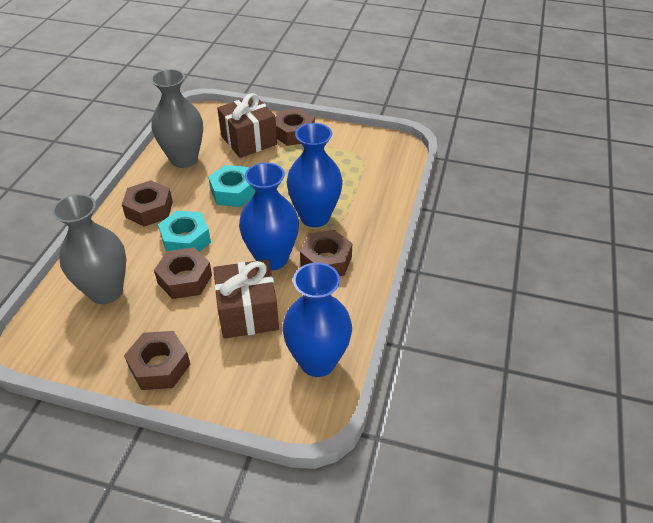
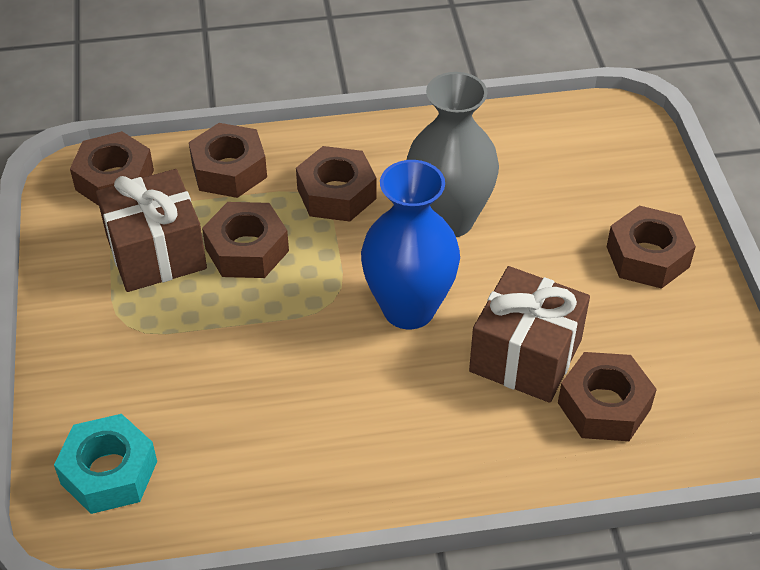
blue vase: 3 -> 1
brown nut: 5 -> 6
grey vase: 2 -> 1
turquoise nut: 2 -> 1

